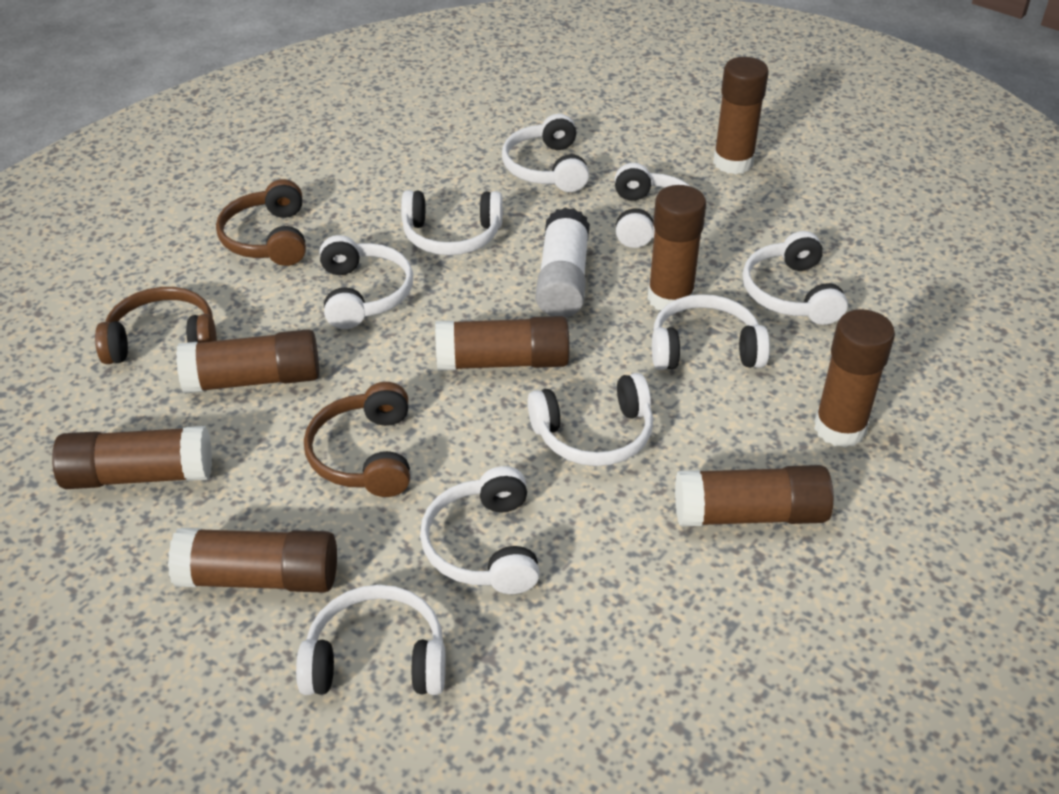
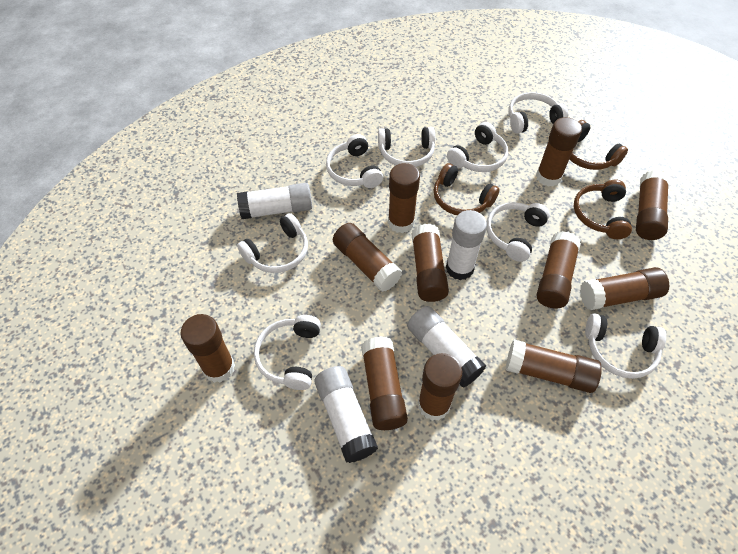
brown glue stick: 8 -> 11
white glue stick: 1 -> 4
white headphones: 9 -> 8

